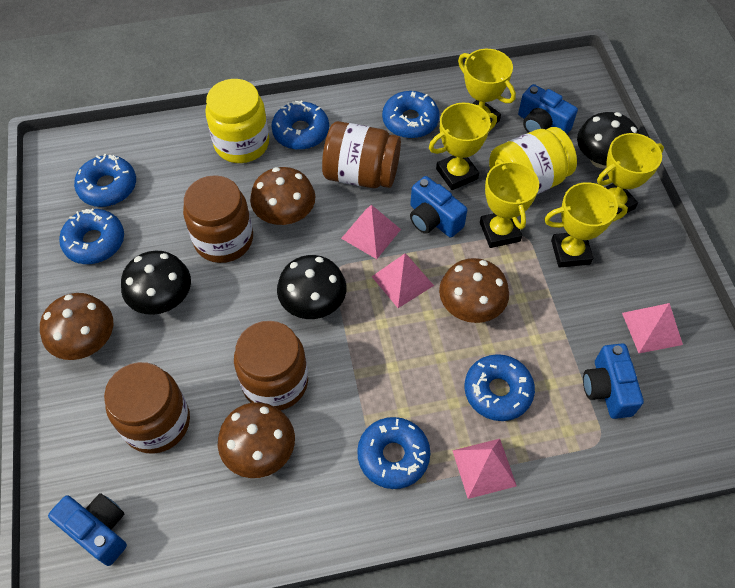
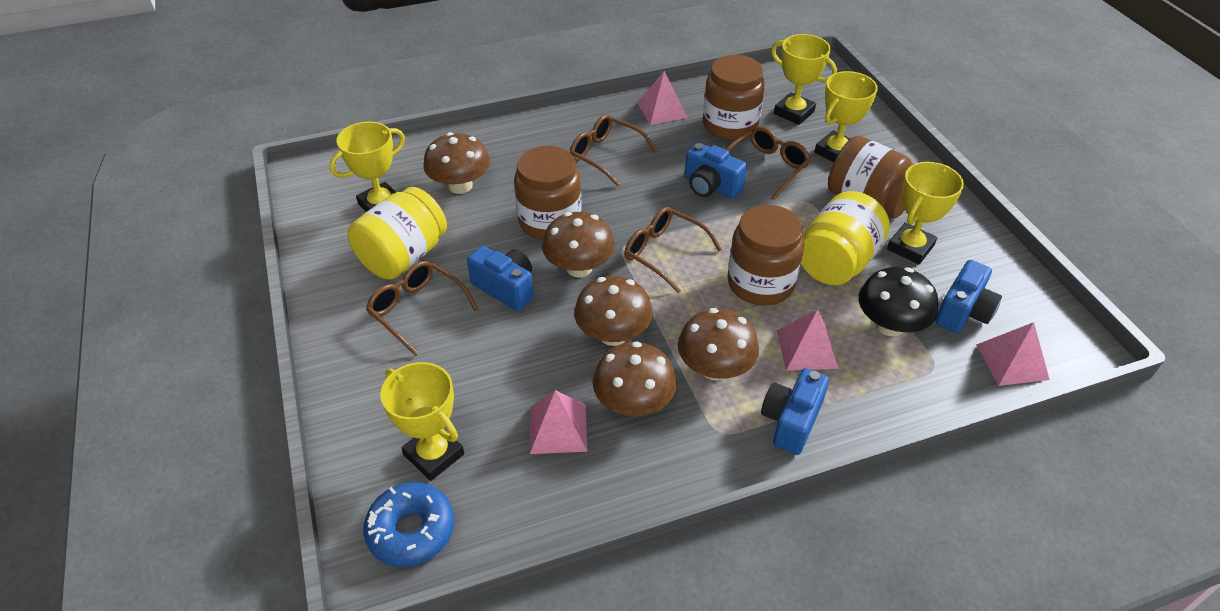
black mushroom: 3 -> 1
blue donut: 6 -> 1
brown glasses: 0 -> 4
brown mushroom: 4 -> 5

